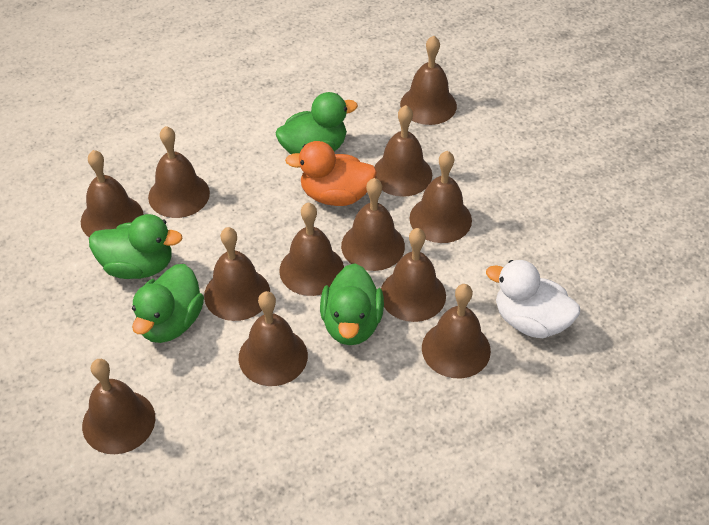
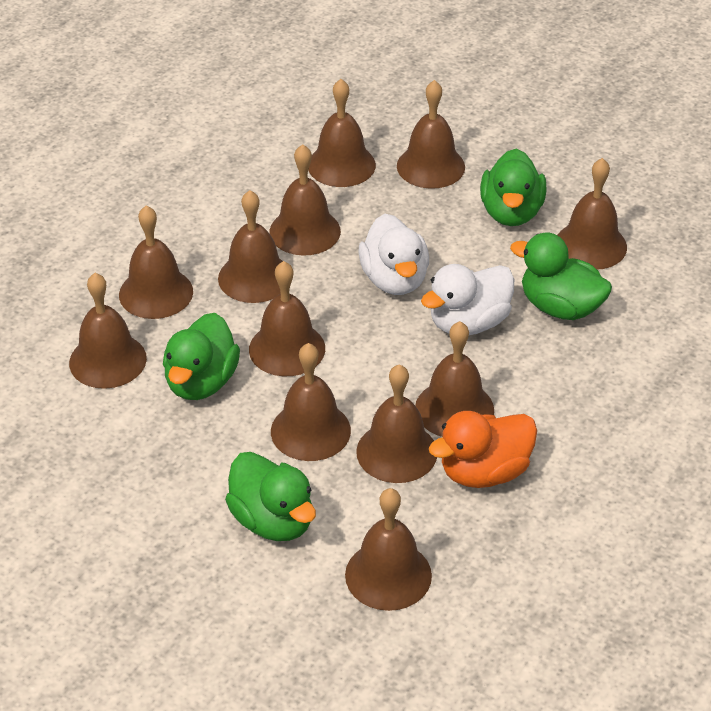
white duck: 1 -> 2

